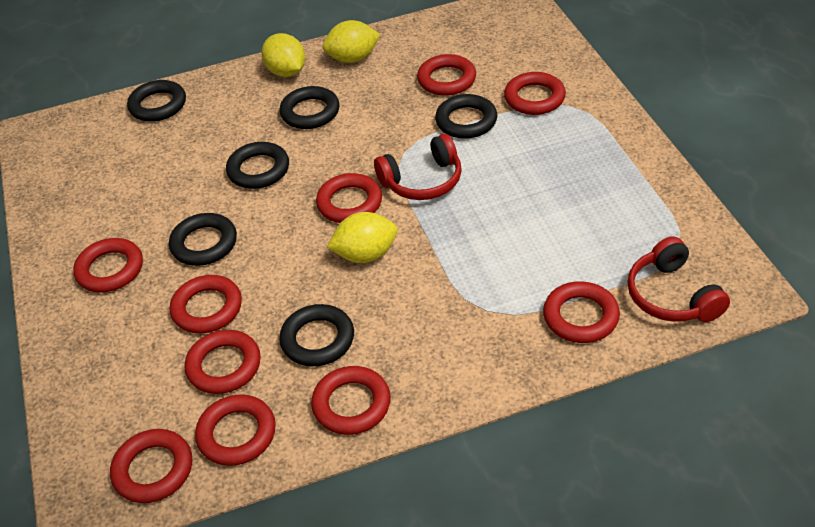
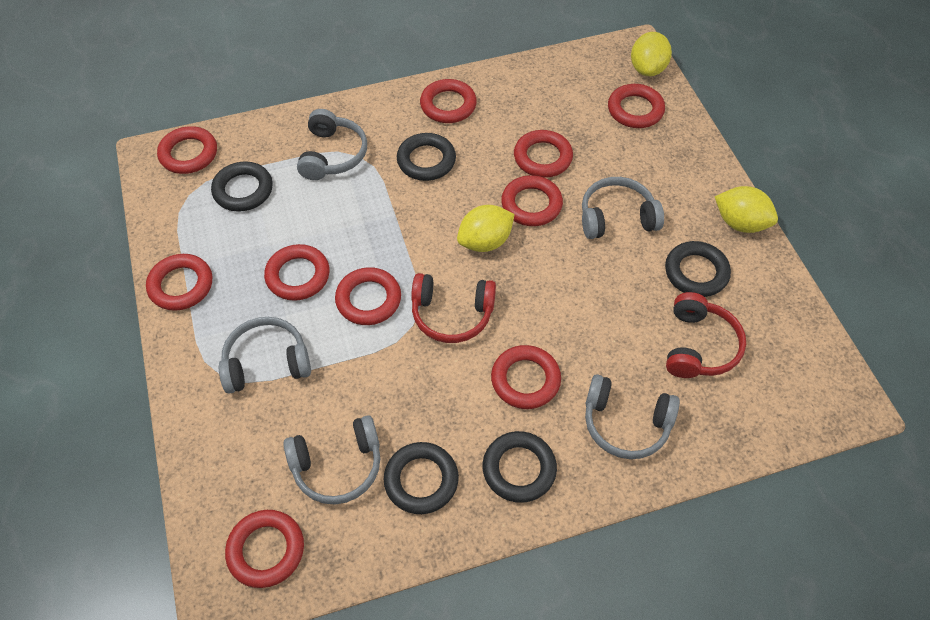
black ring: 6 -> 5
grey headphones: 0 -> 5

